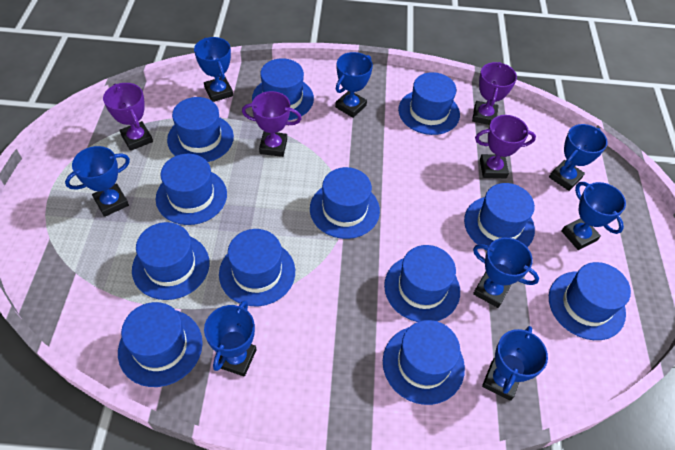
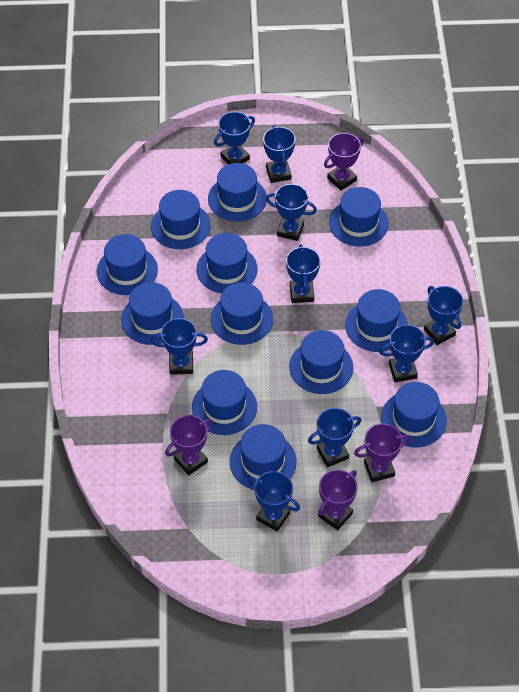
blue trophy: 8 -> 9

